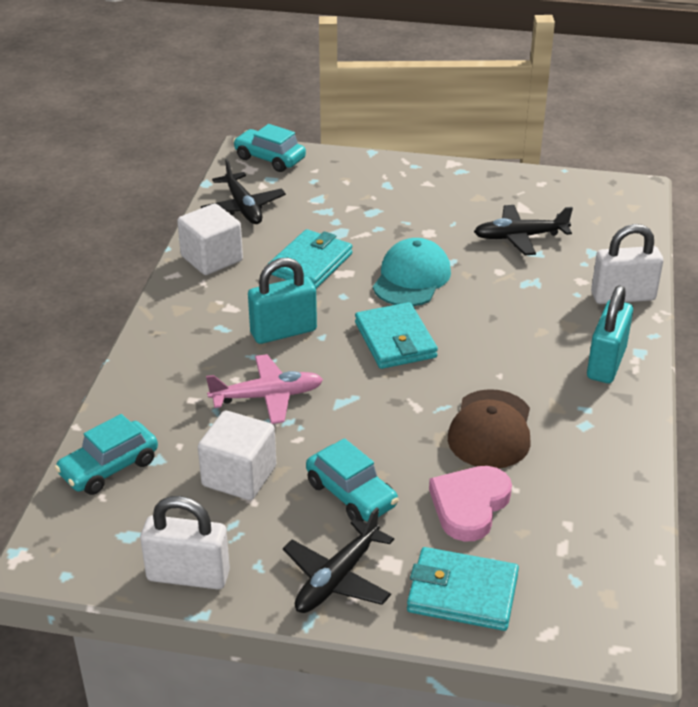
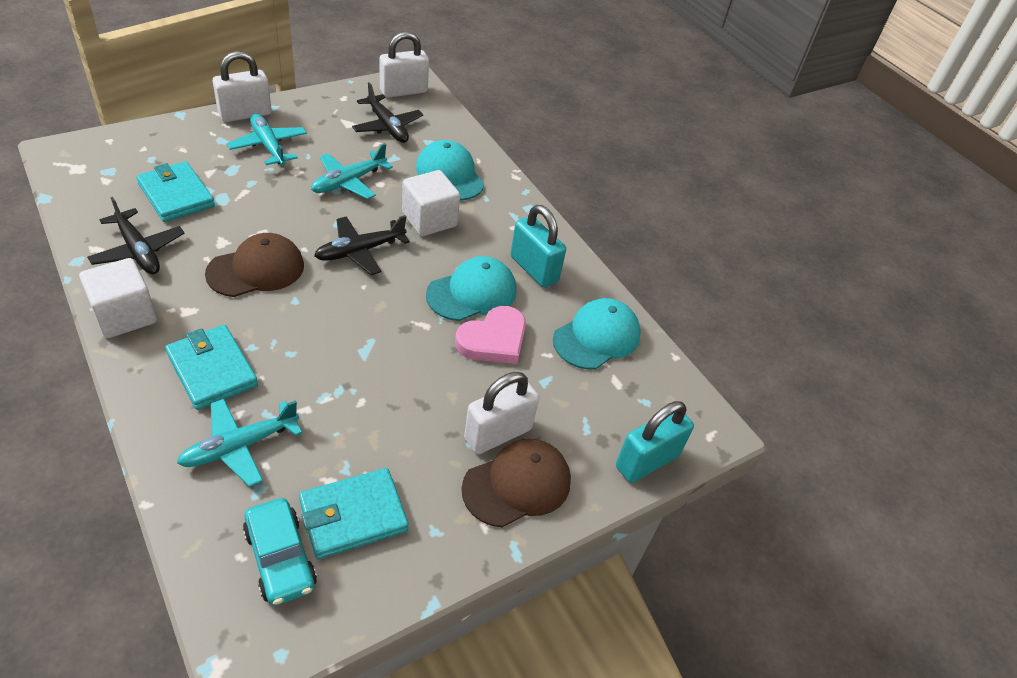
brown cap: 1 -> 2
pink plane: 1 -> 0
turquoise cap: 1 -> 3
turquoise car: 3 -> 1
turquoise plane: 0 -> 3
white padlock: 2 -> 3

